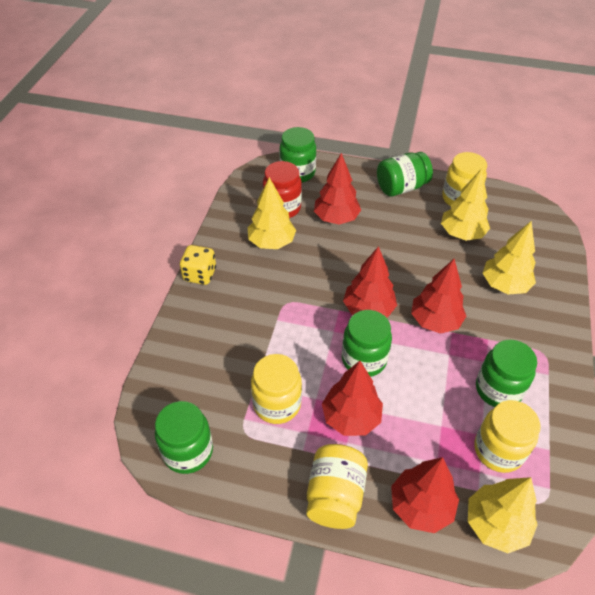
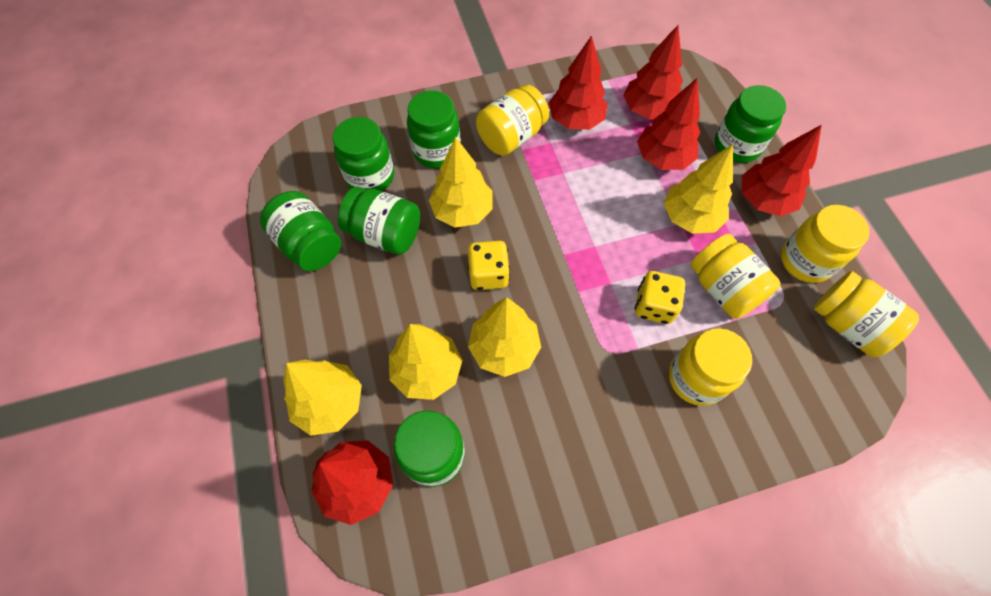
green jar: 5 -> 6
red jar: 1 -> 0
yellow dice: 1 -> 2
yellow jar: 4 -> 5
yellow tree: 4 -> 5

